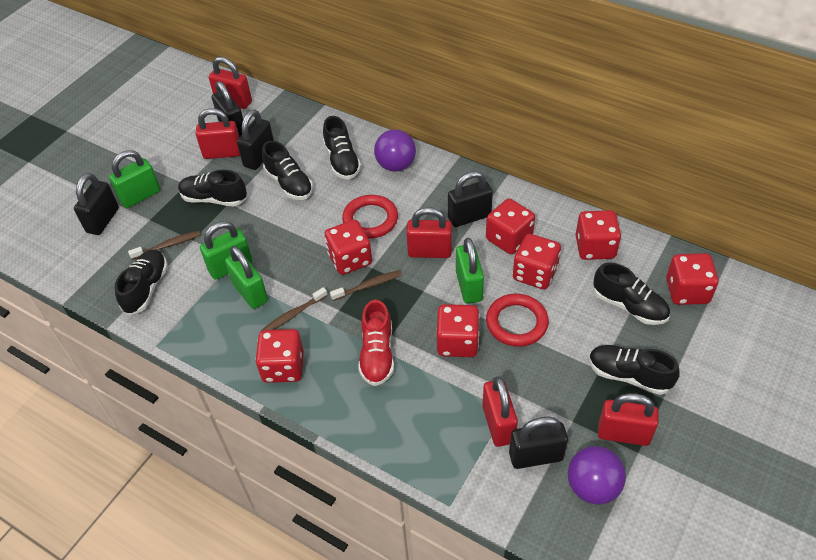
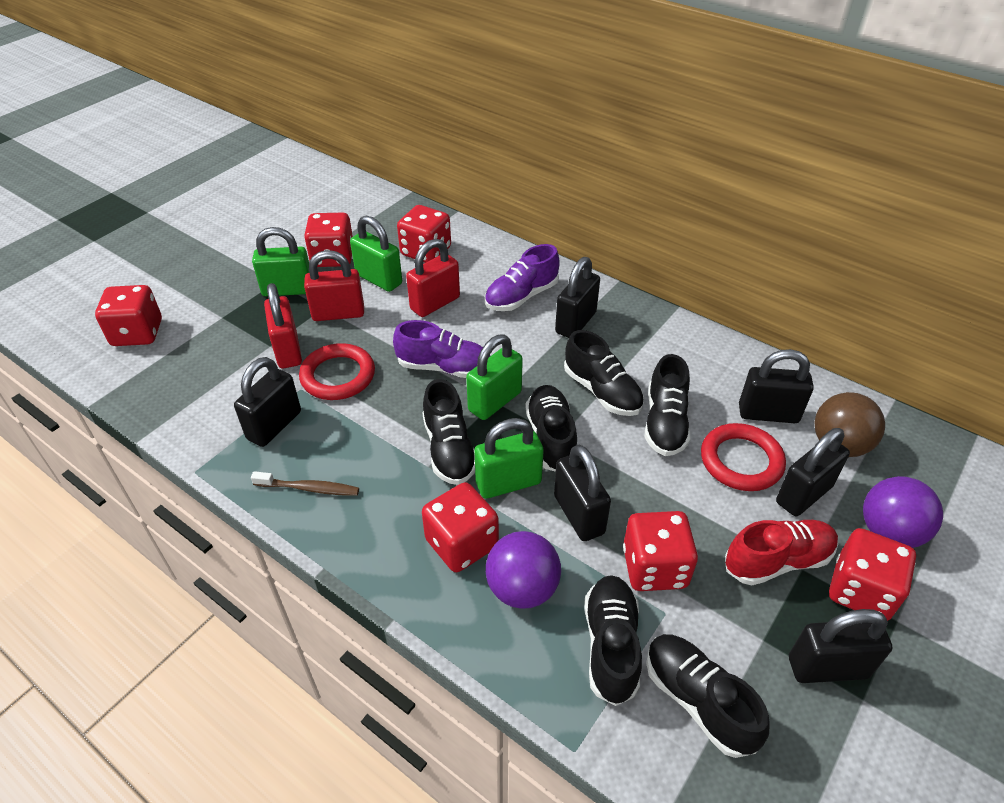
black padlock: 5 -> 6
brown ball: 0 -> 1
brown toothbrush: 3 -> 1
purple shoe: 0 -> 2
red dice: 7 -> 6
red padlock: 5 -> 3

